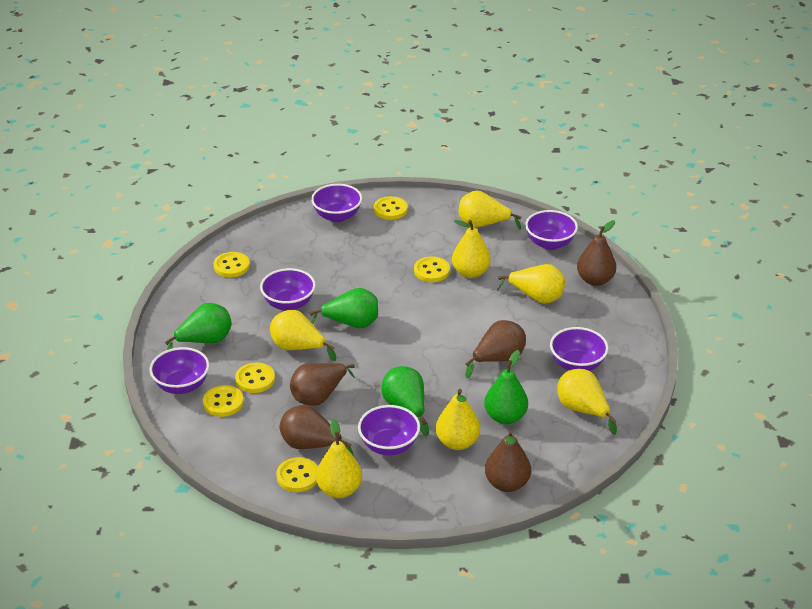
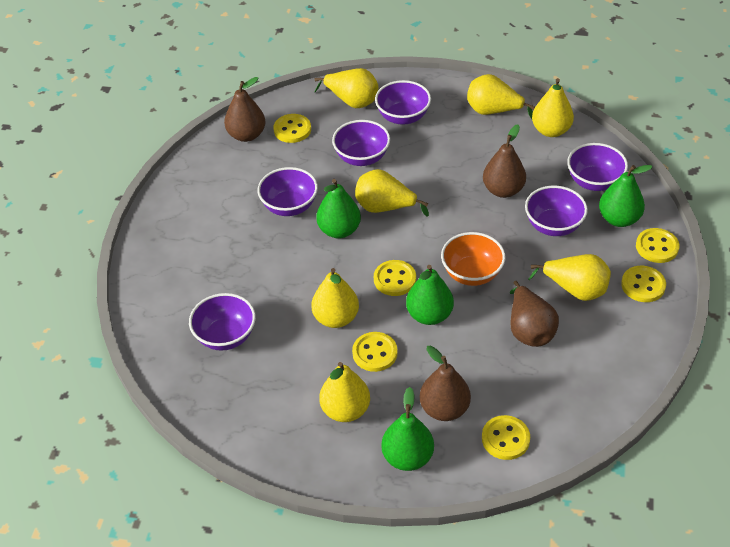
brown pear: 5 -> 4
orange bowl: 0 -> 1

